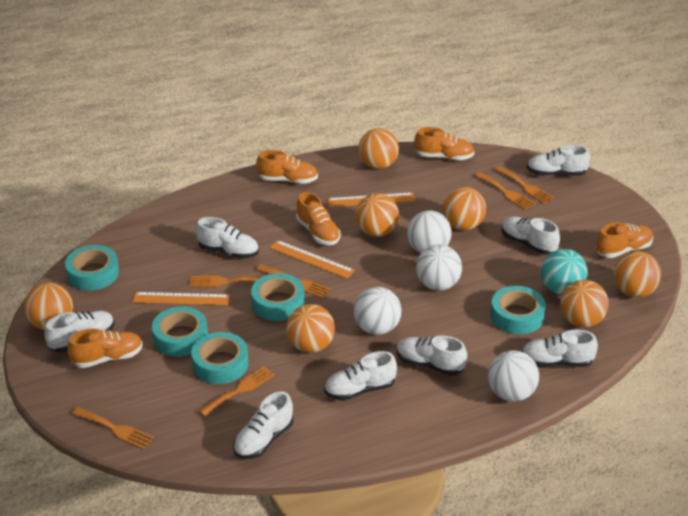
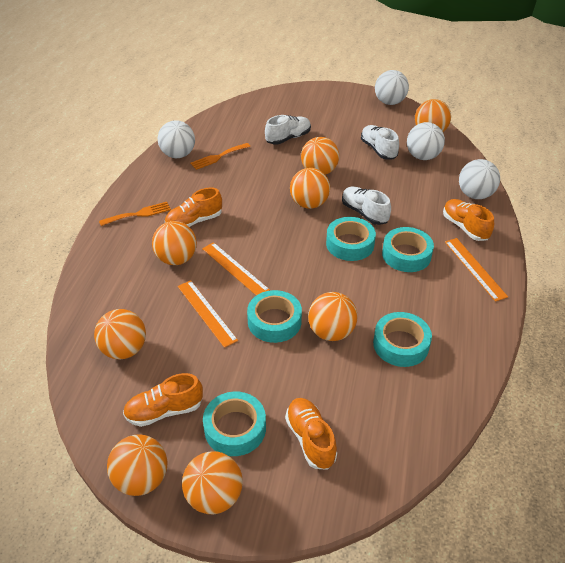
orange ball: 7 -> 8
orange fork: 6 -> 2
orange shoe: 5 -> 4
turquoise ball: 1 -> 0
white shoe: 8 -> 3

